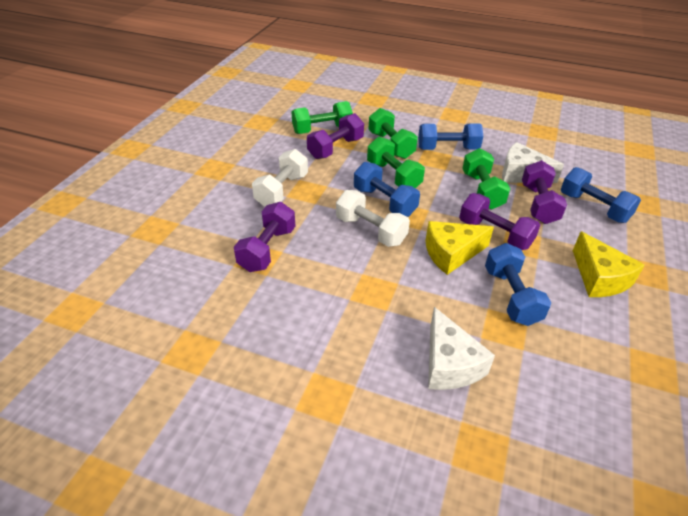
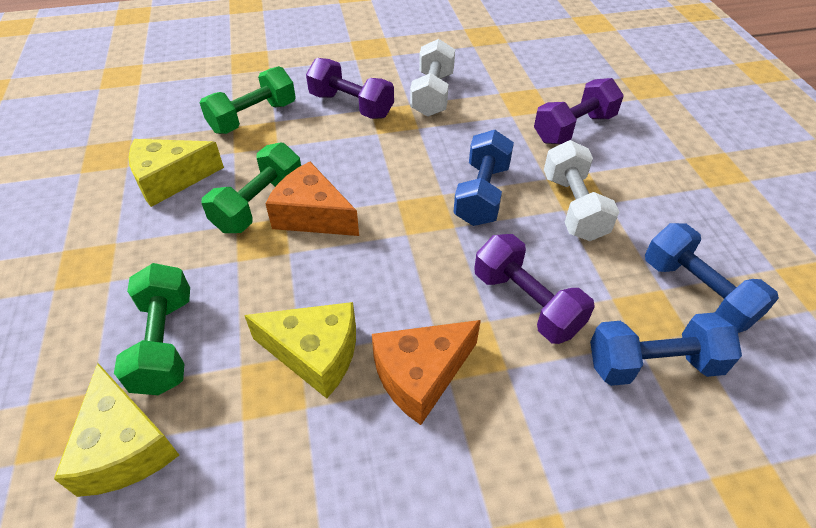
blue dumbbell: 4 -> 3
green dumbbell: 4 -> 3
orange cheese: 0 -> 2
purple dumbbell: 4 -> 3
white cheese: 2 -> 0
yellow cheese: 2 -> 3

